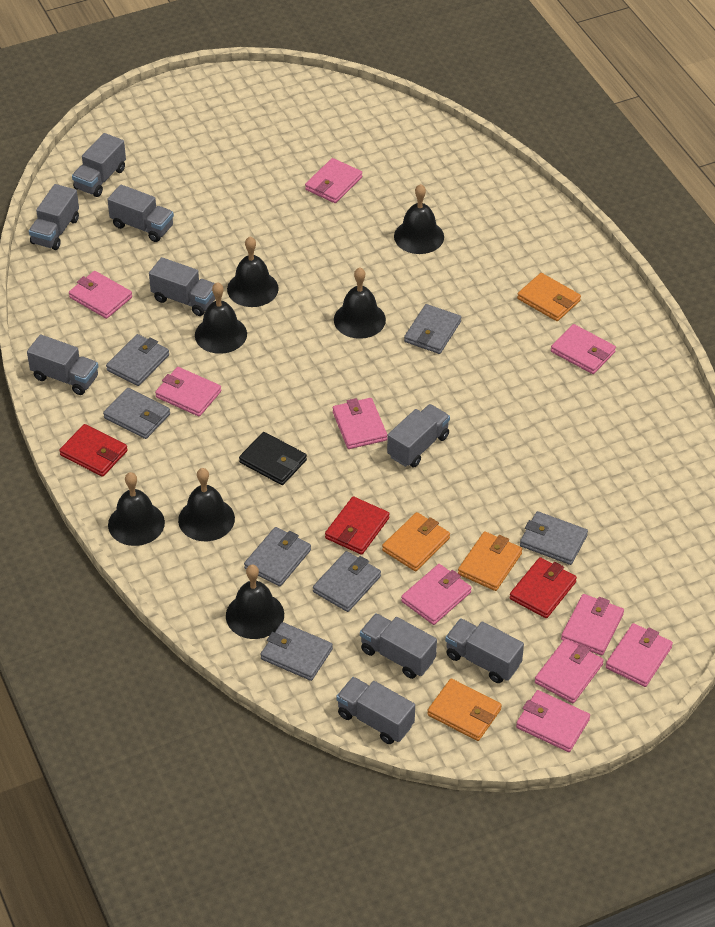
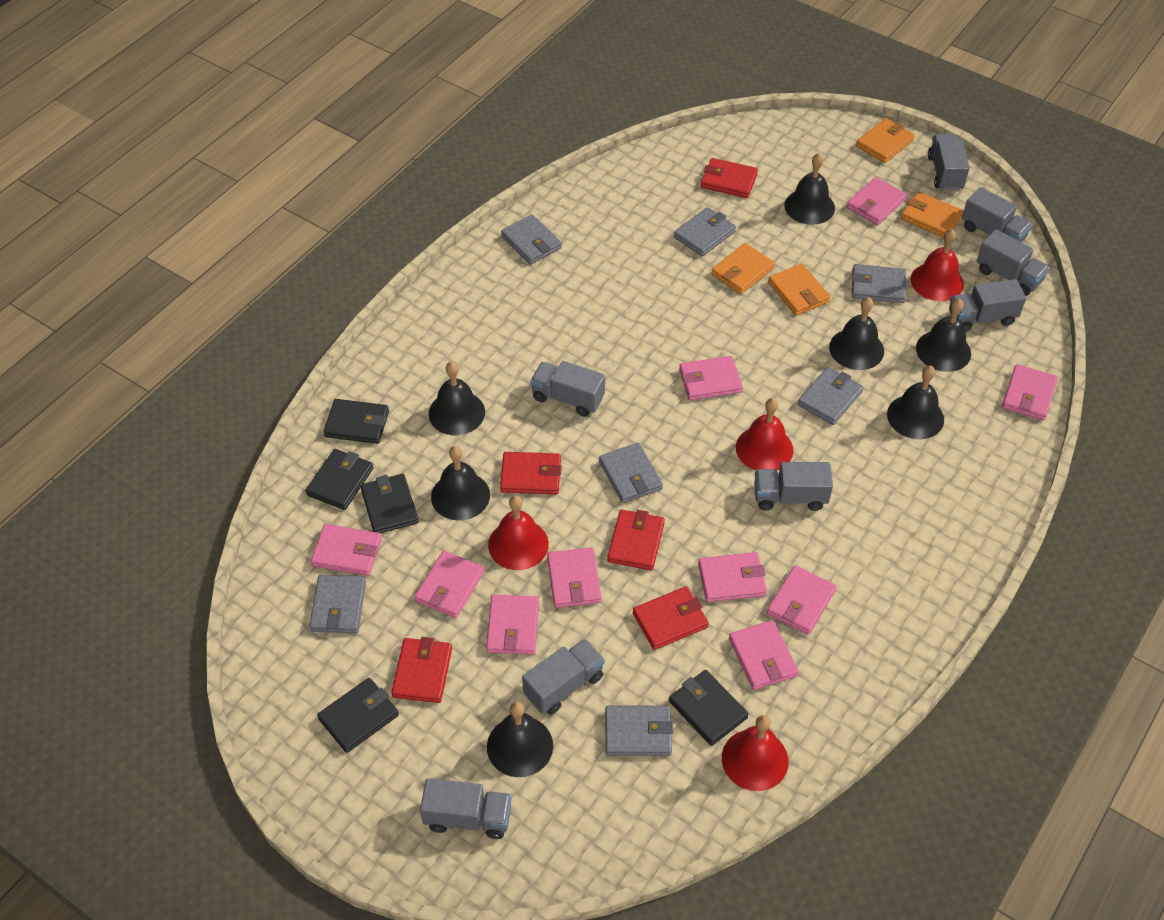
black wallet: 1 -> 5
grey truck: 9 -> 8
red bell: 0 -> 4
red wallet: 3 -> 5

